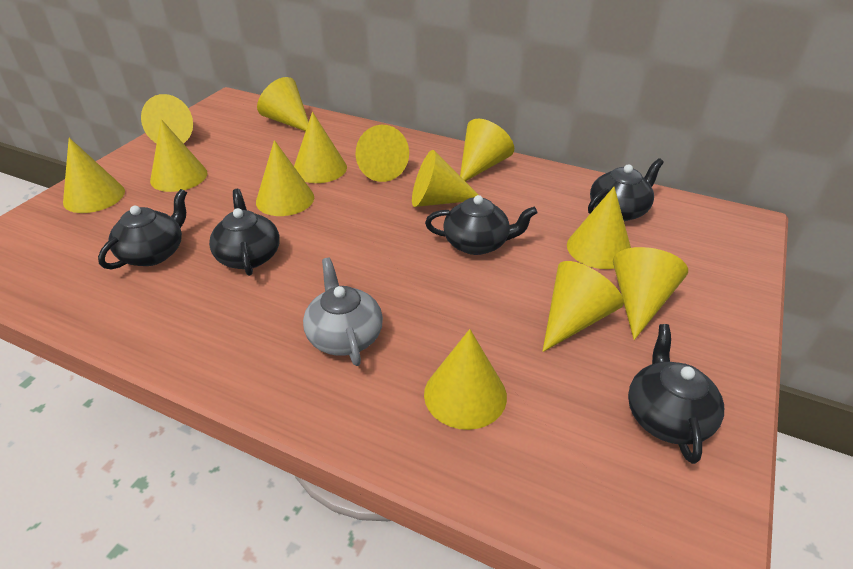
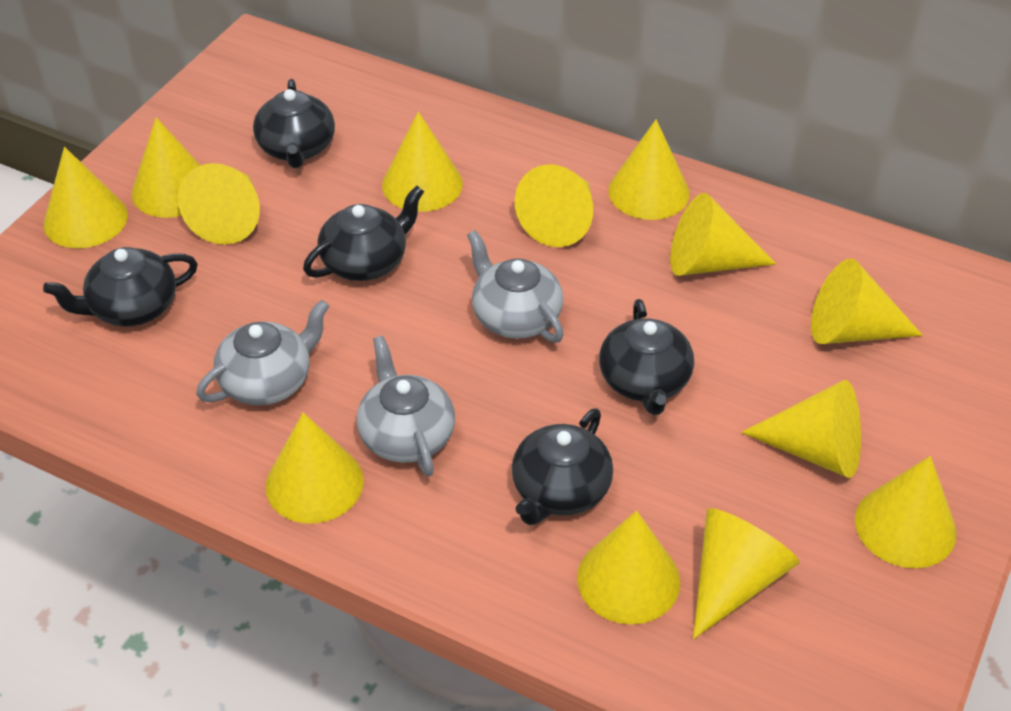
grey teapot: 1 -> 3

